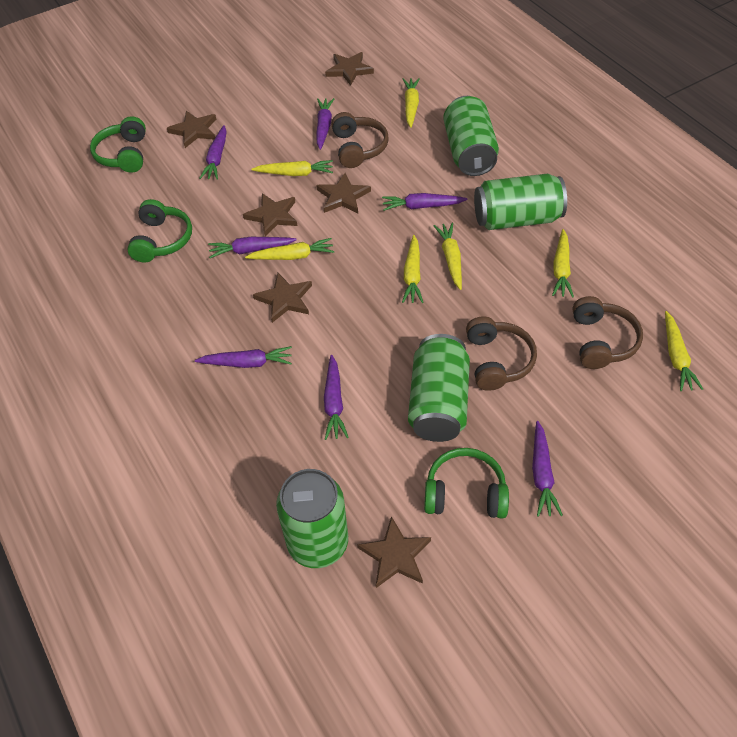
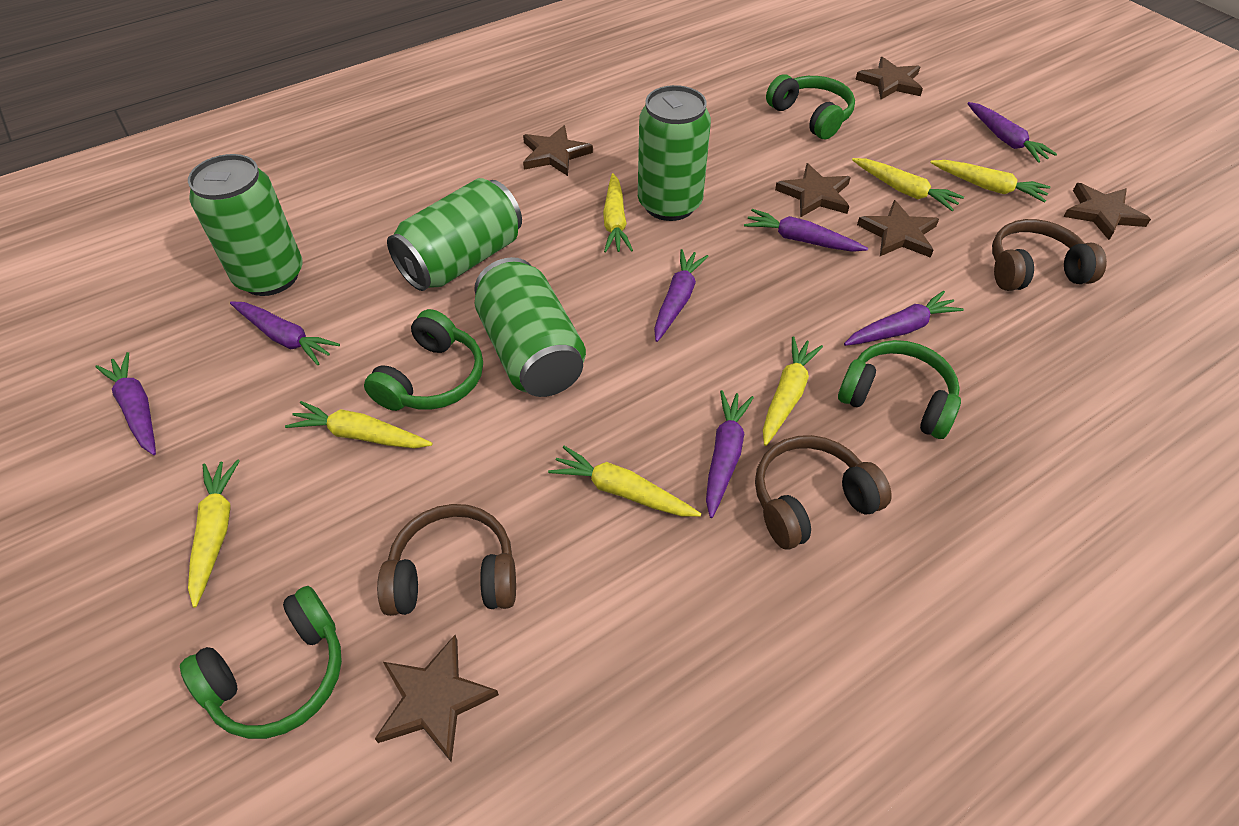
green headphones: 3 -> 4

